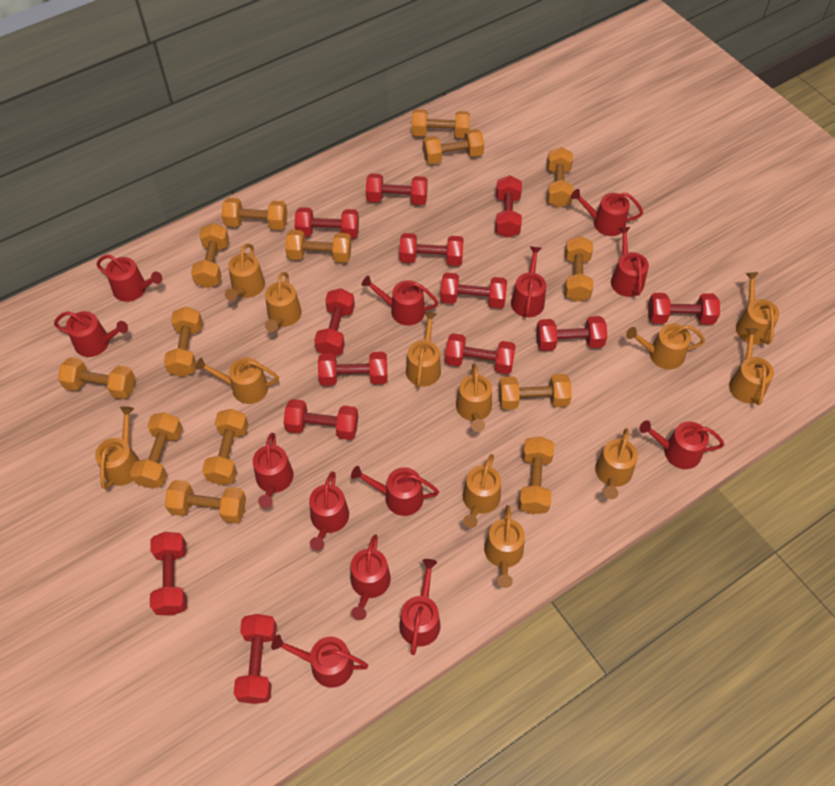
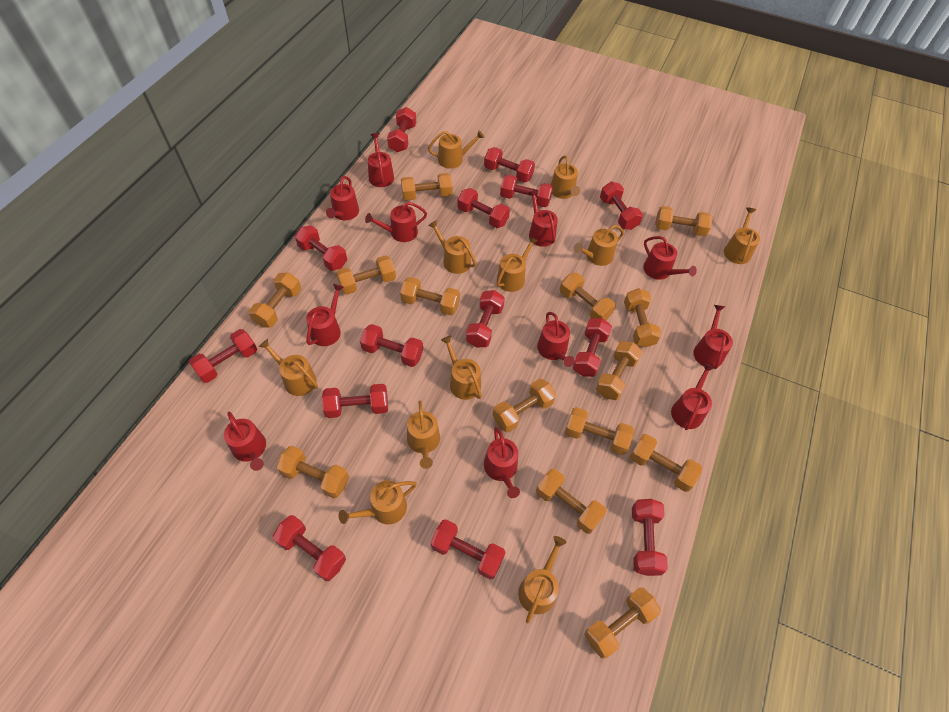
orange watering can: 12 -> 11
red dumbbell: 13 -> 14
red watering can: 13 -> 11

